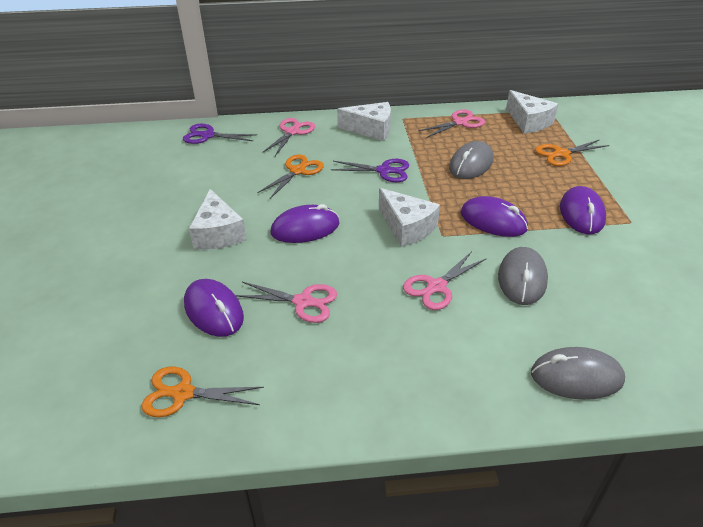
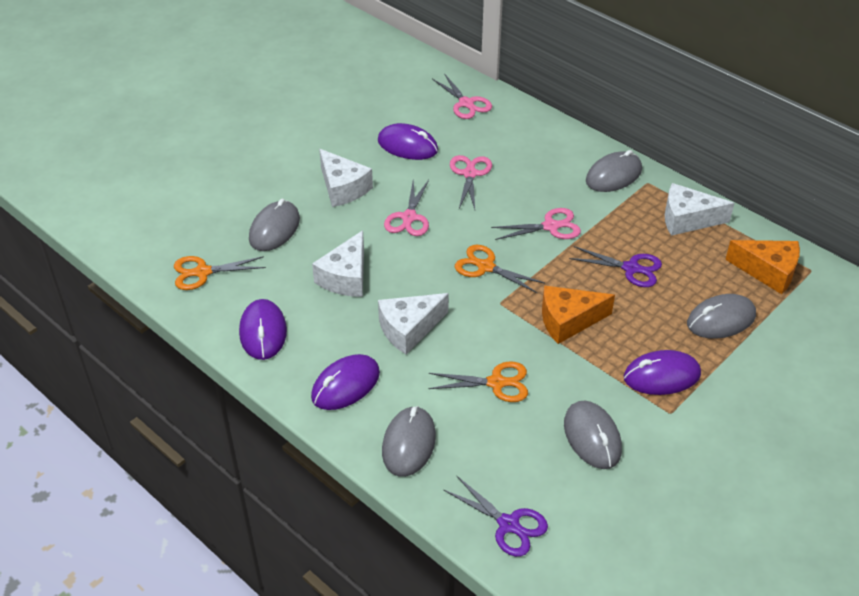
grey mouse: 3 -> 5
orange cheese: 0 -> 2

